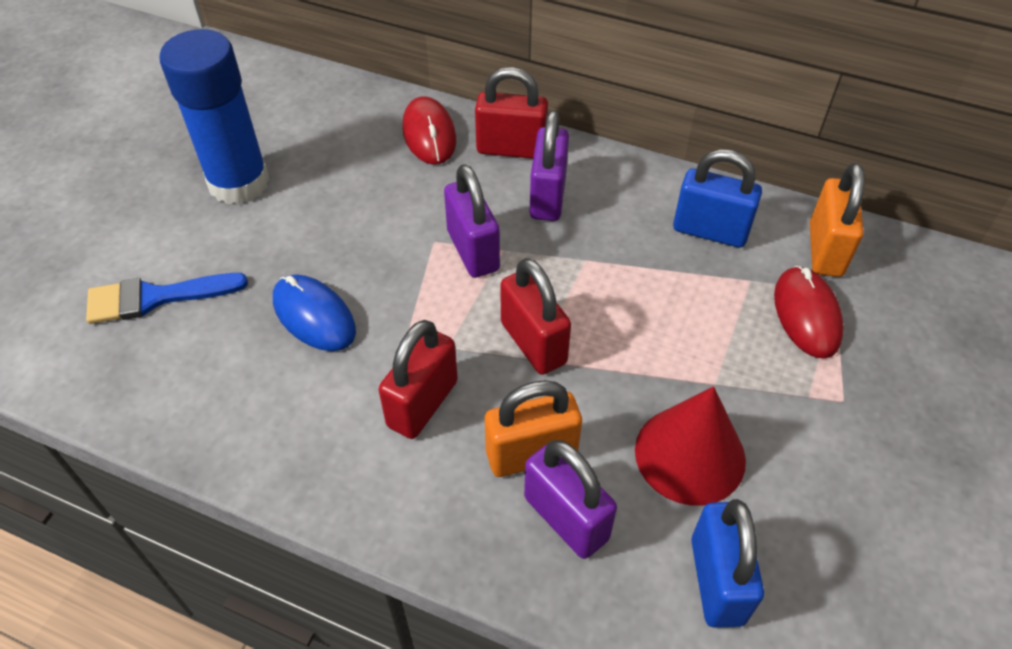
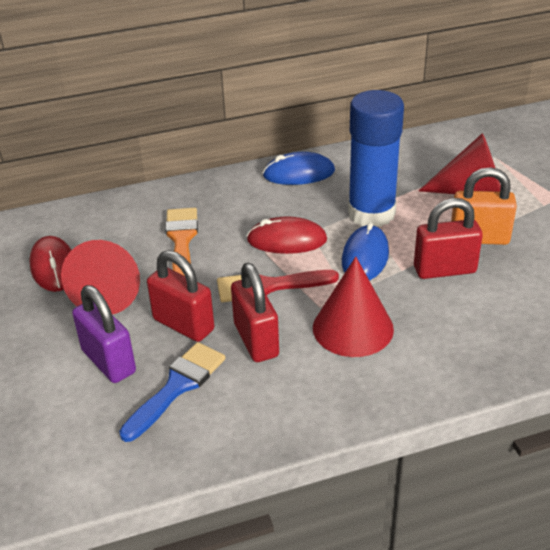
blue mouse: 1 -> 2
blue padlock: 2 -> 0
orange brush: 0 -> 1
orange padlock: 2 -> 1
purple padlock: 3 -> 1
red brush: 0 -> 1
red cone: 1 -> 3

